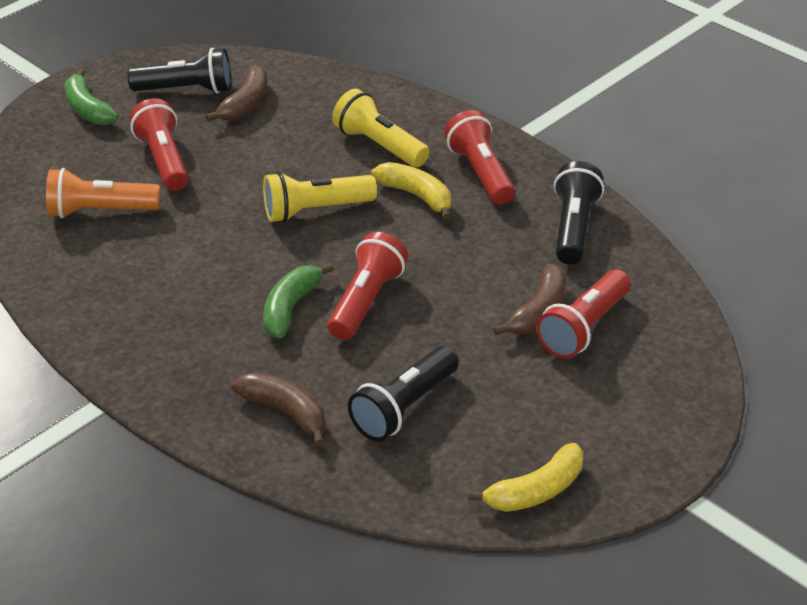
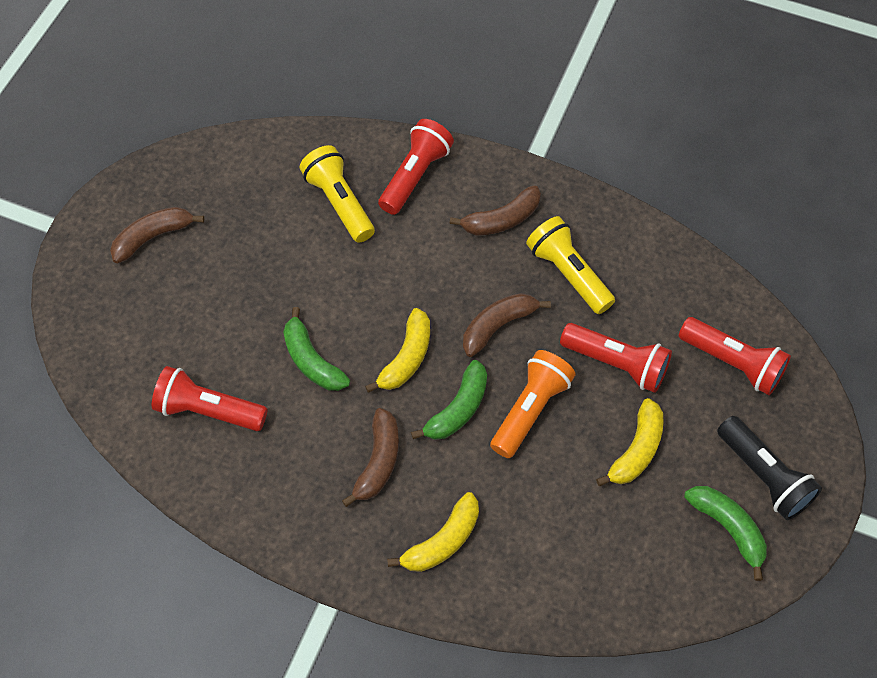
black flashlight: 3 -> 1
brown banana: 3 -> 4
green banana: 2 -> 3
yellow banana: 2 -> 3

